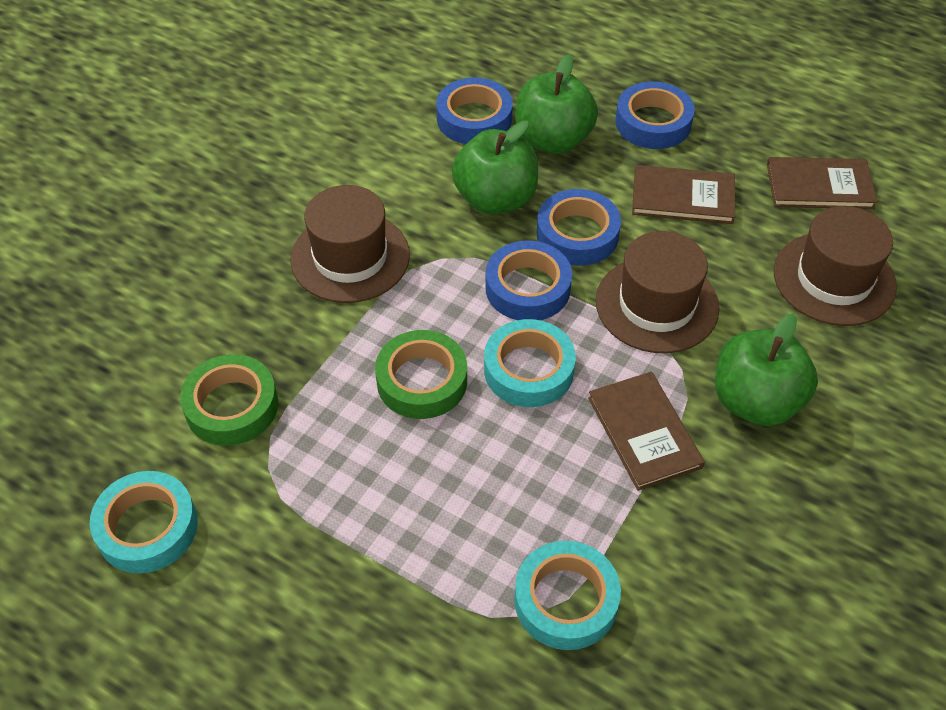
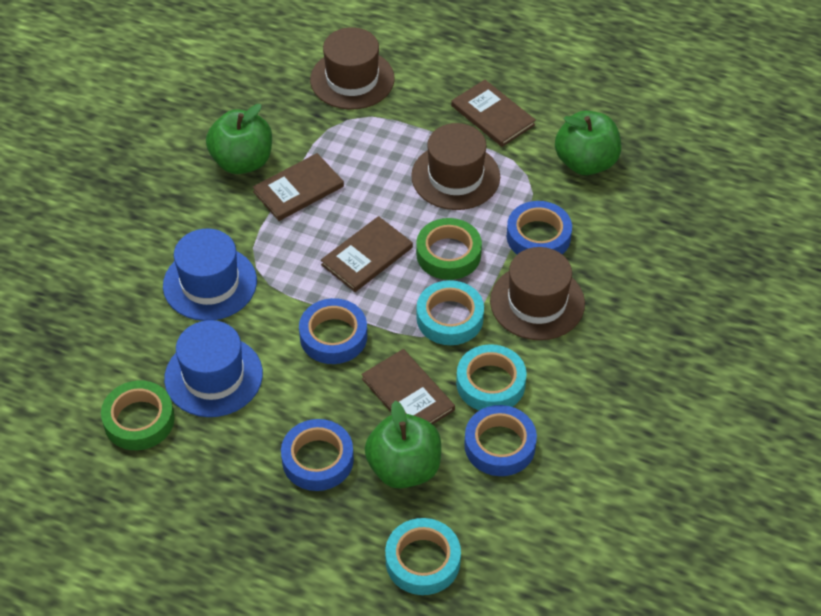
blue hat: 0 -> 2
brown book: 3 -> 4

